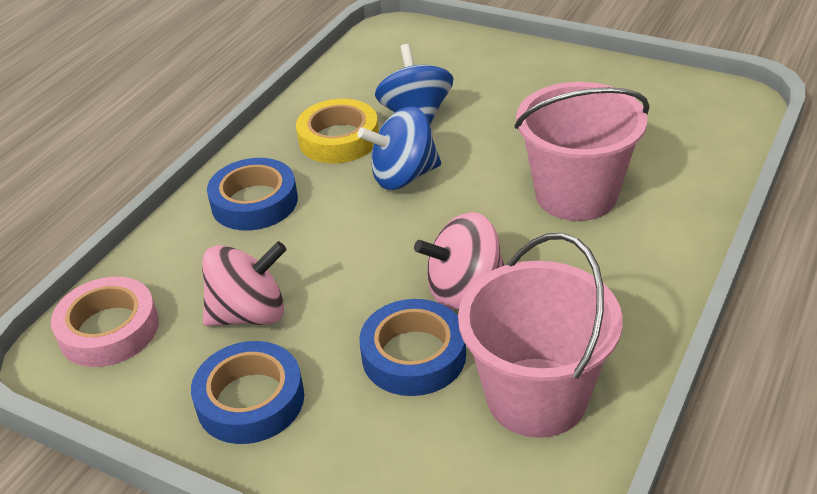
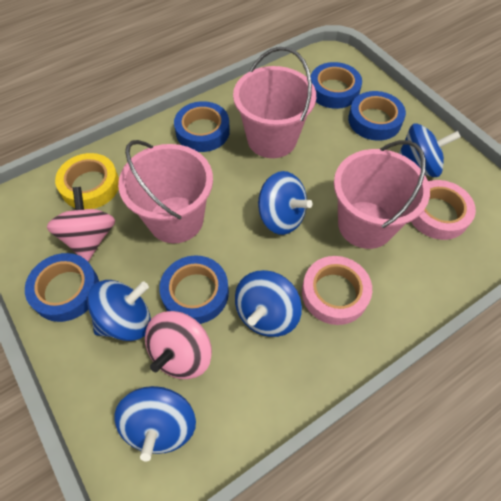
blue spinning top: 2 -> 5
blue tape: 3 -> 5
pink bucket: 2 -> 3
pink tape: 1 -> 2

